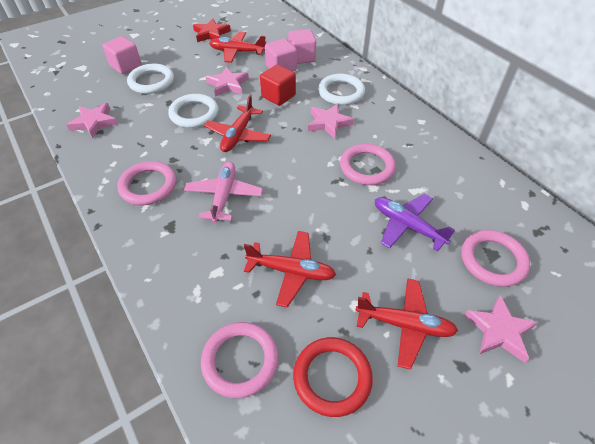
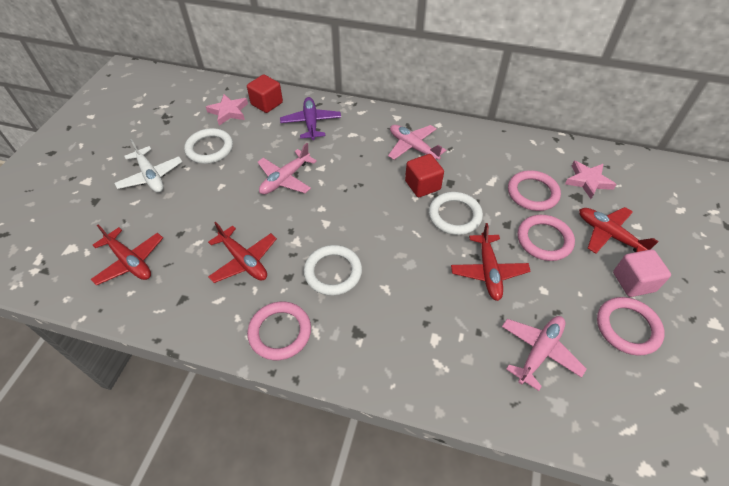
pink cube: 3 -> 1
pink plane: 1 -> 3
pink star: 4 -> 2
red cube: 1 -> 2
red ring: 1 -> 0
red star: 1 -> 0
white plane: 0 -> 1

